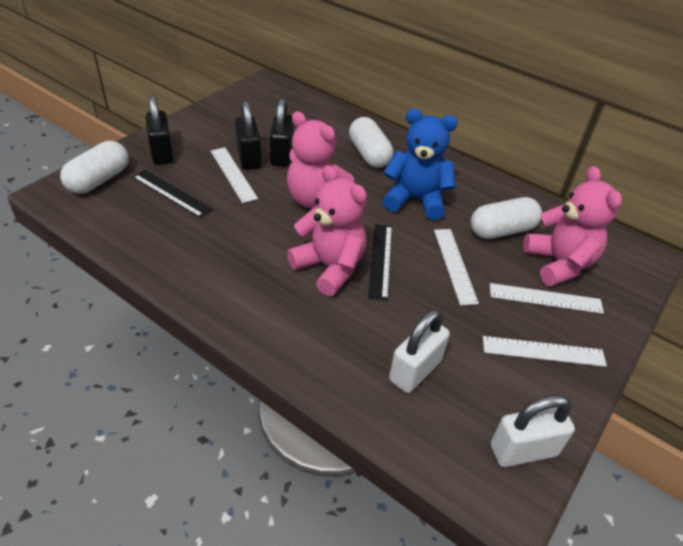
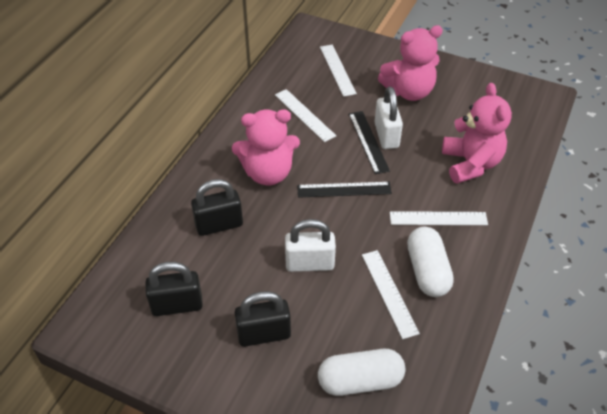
blue teddy bear: 1 -> 0
white capsule: 3 -> 2

